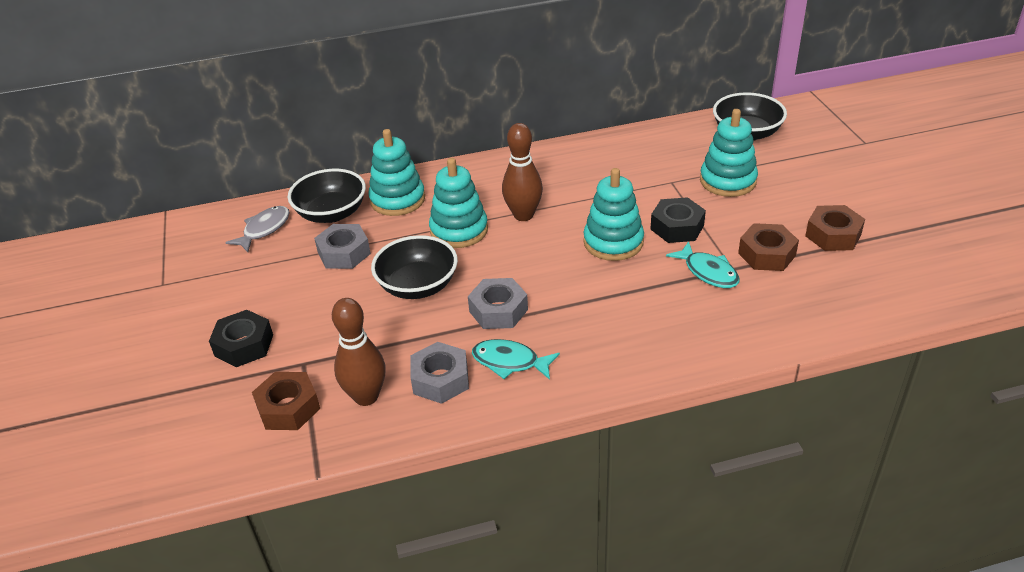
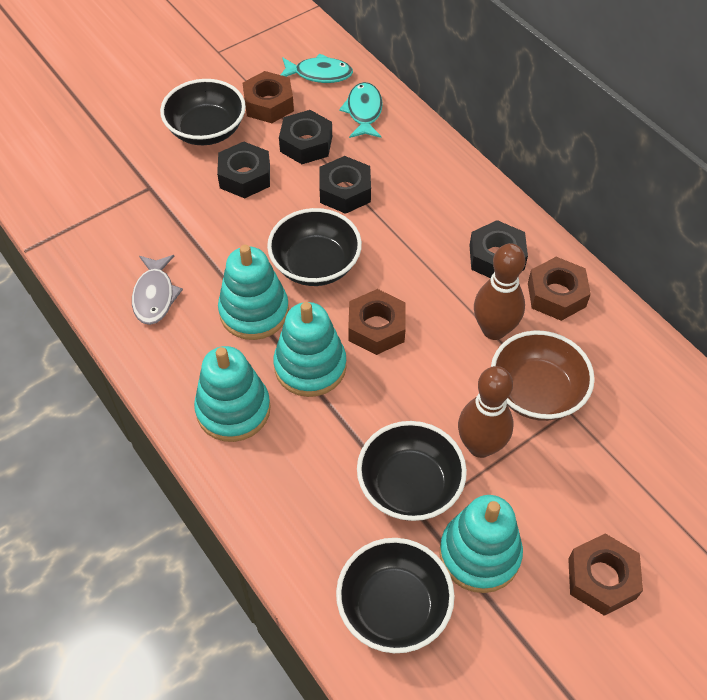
black bowl: 3 -> 4
black nut: 2 -> 4
brown bowl: 0 -> 1
brown nut: 3 -> 4
grey nut: 3 -> 0

